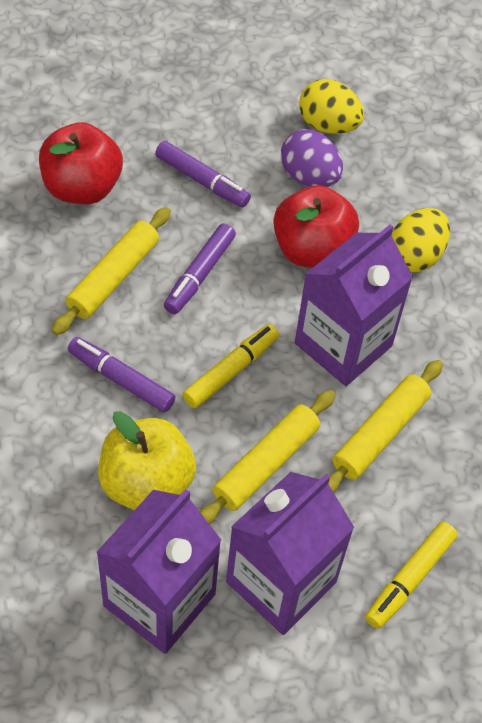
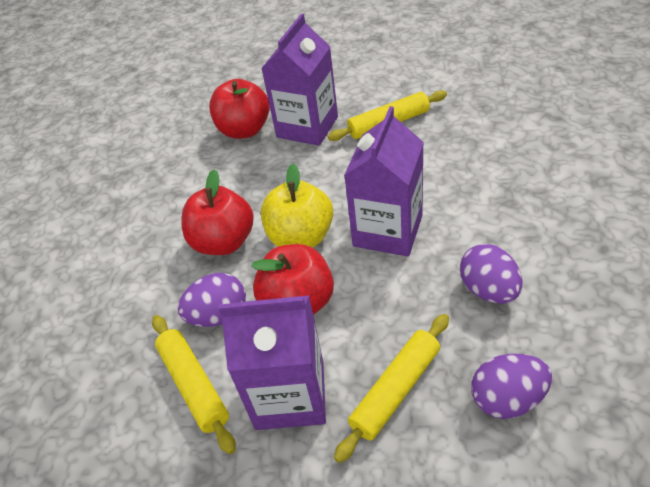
purple egg: 1 -> 3
purple marker: 3 -> 0
red apple: 2 -> 3
yellow egg: 2 -> 0
yellow marker: 2 -> 0

